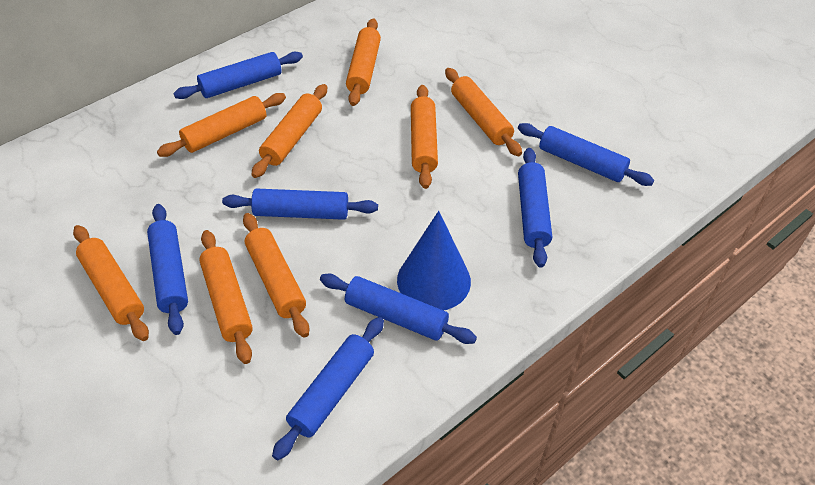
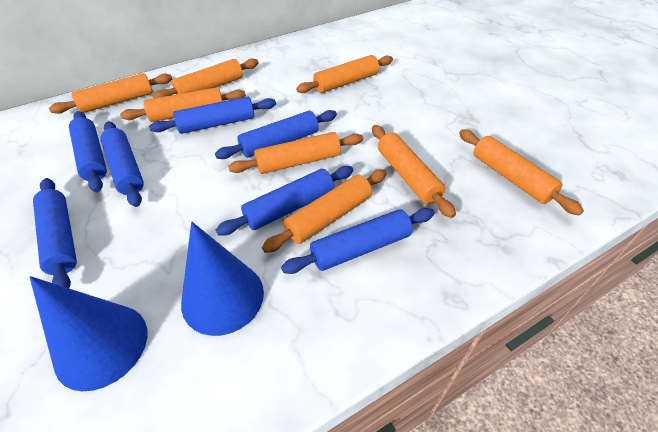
blue cone: 1 -> 2

